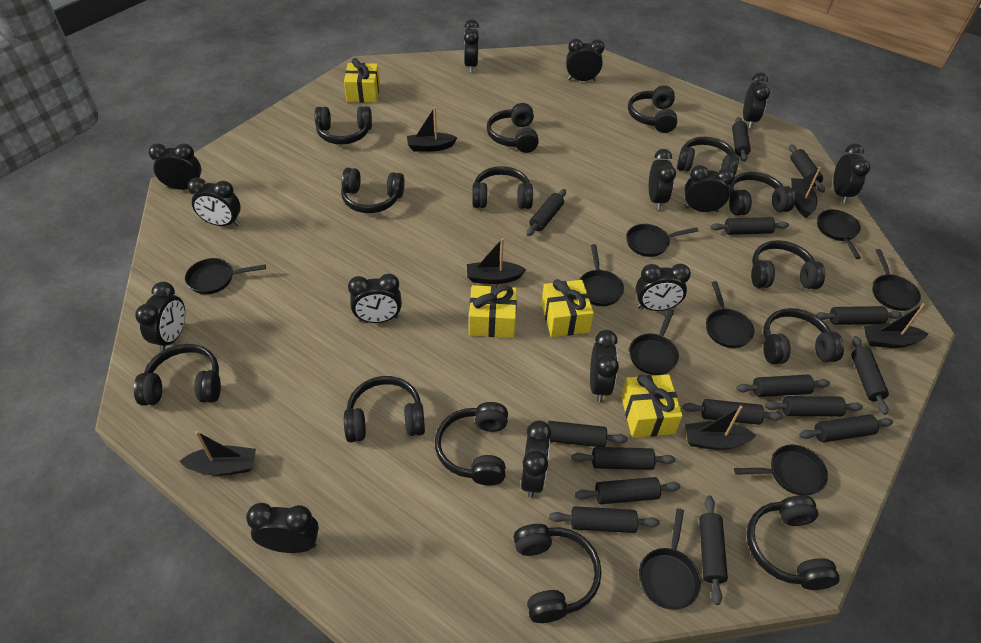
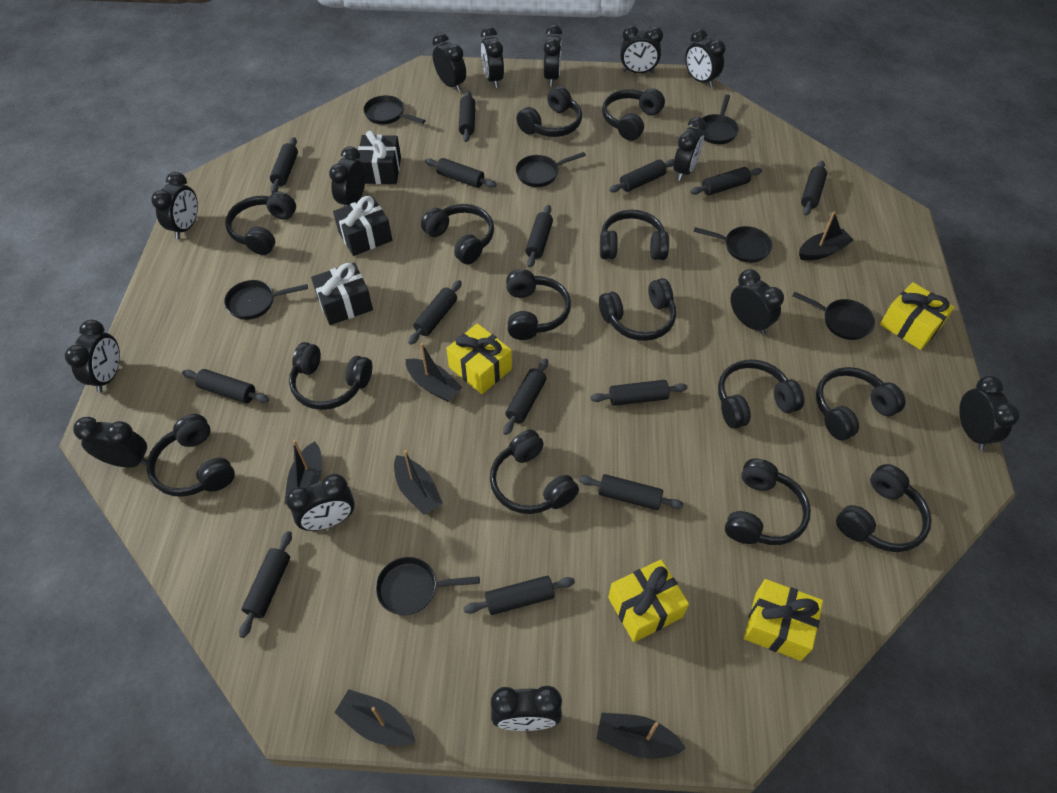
black gift: 0 -> 3
black pan: 9 -> 7
black rolling pin: 15 -> 14

